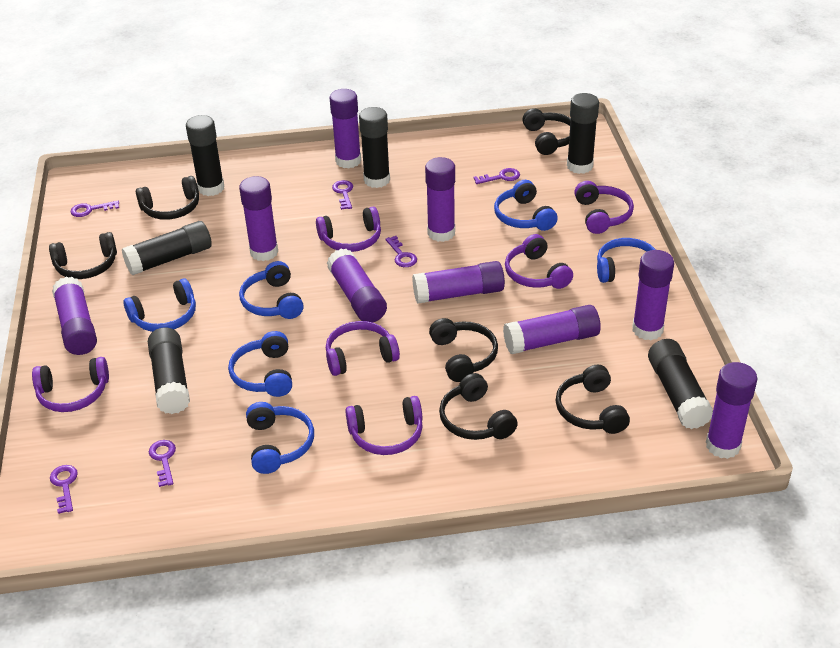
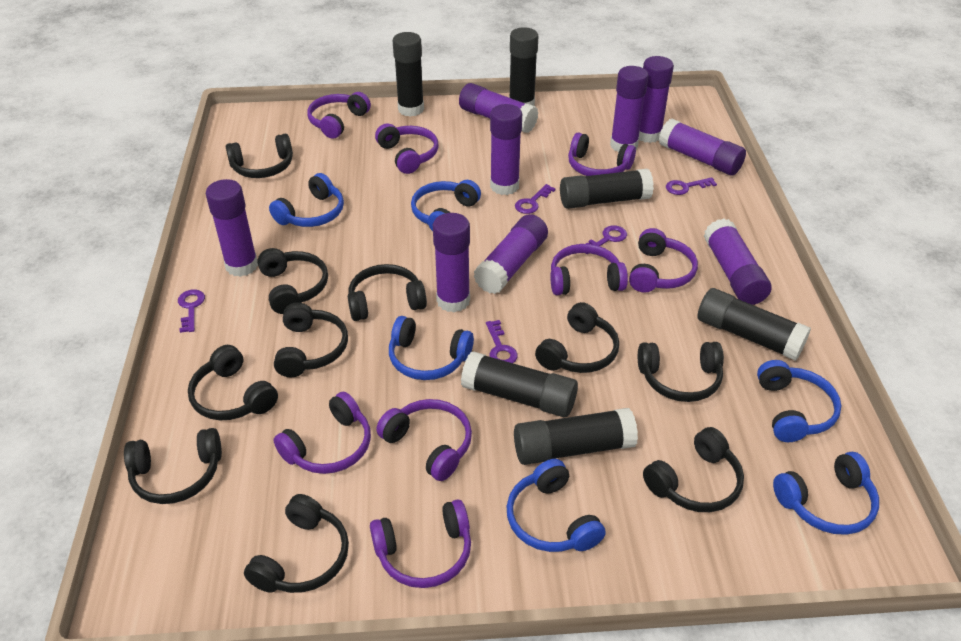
black headphones: 6 -> 10
purple headphones: 6 -> 8
purple key: 6 -> 5

